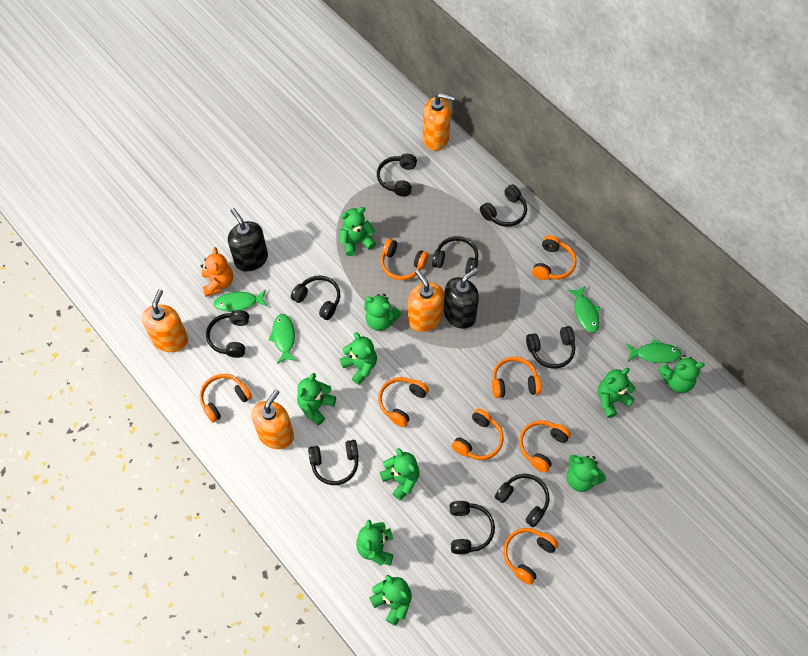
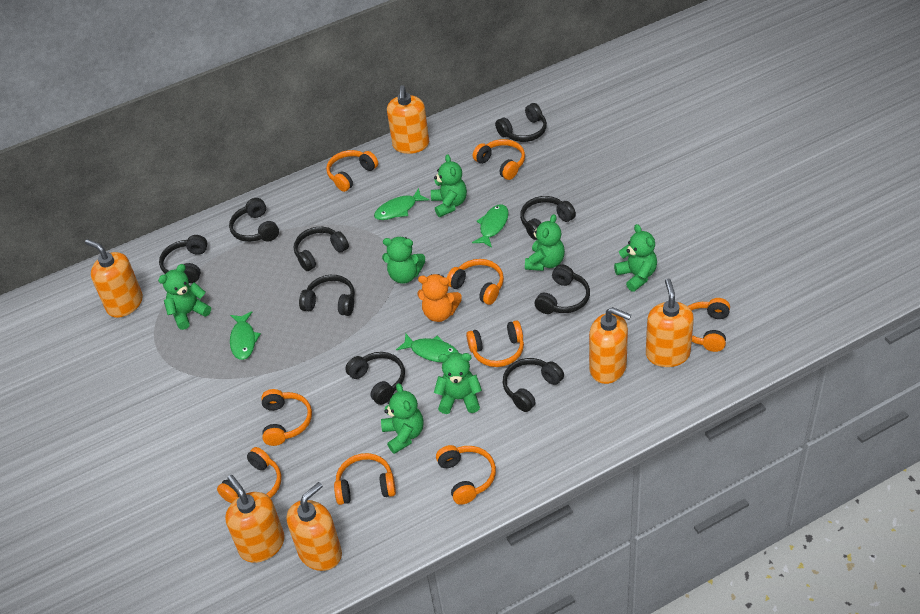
black soap dispenser: 2 -> 0
green teddy bear: 10 -> 7
orange headphones: 8 -> 9
orange soap dispenser: 4 -> 6

